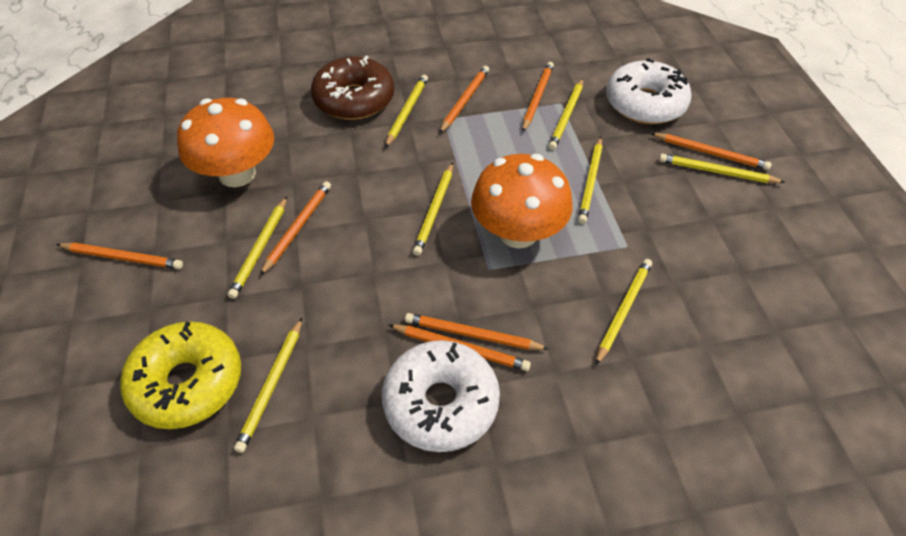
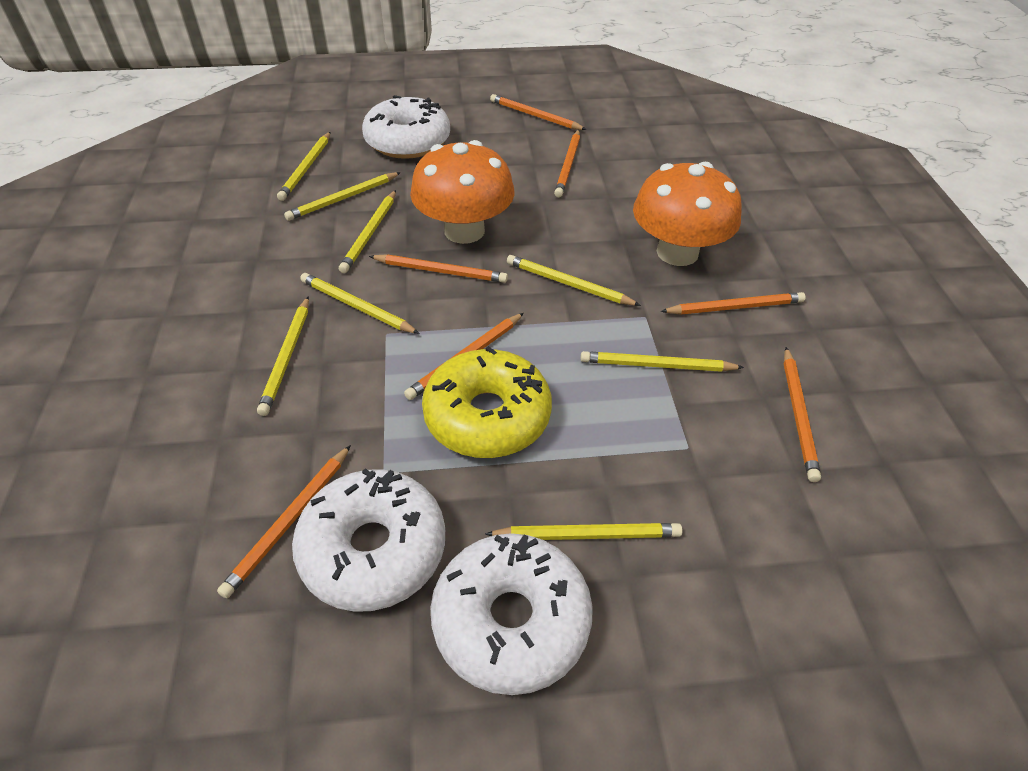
brown donut: 1 -> 0
white donut: 2 -> 3

